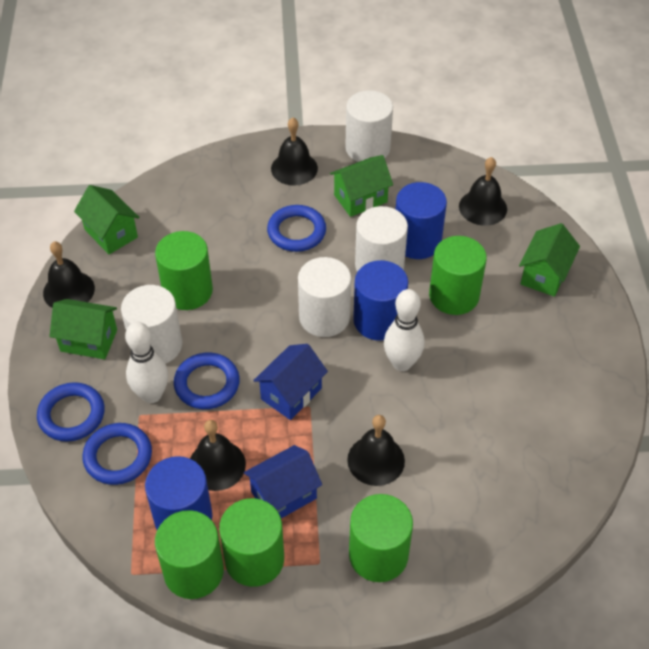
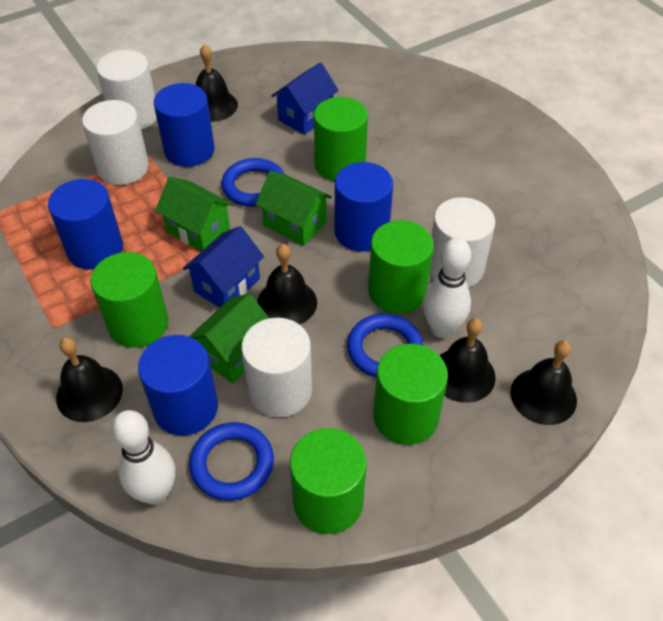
blue cylinder: 3 -> 4
blue ring: 4 -> 3
green house: 4 -> 3

